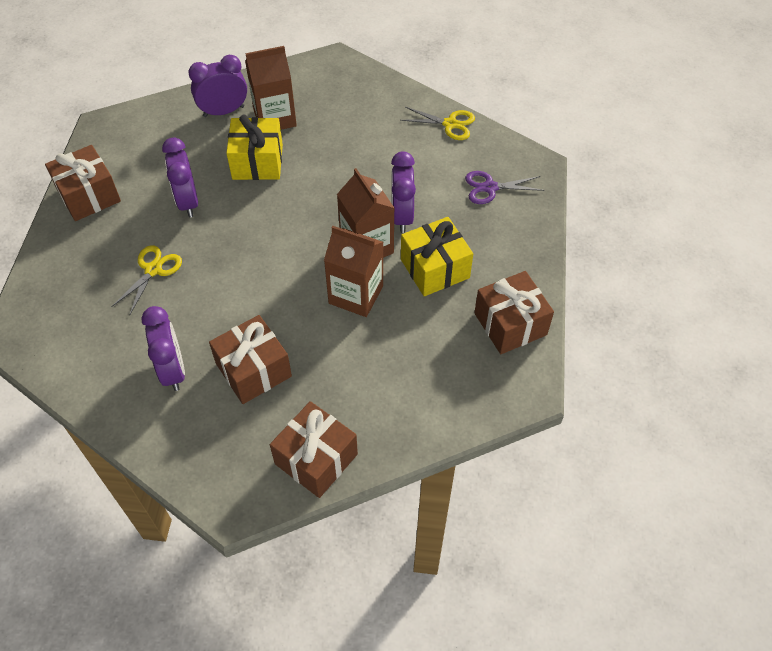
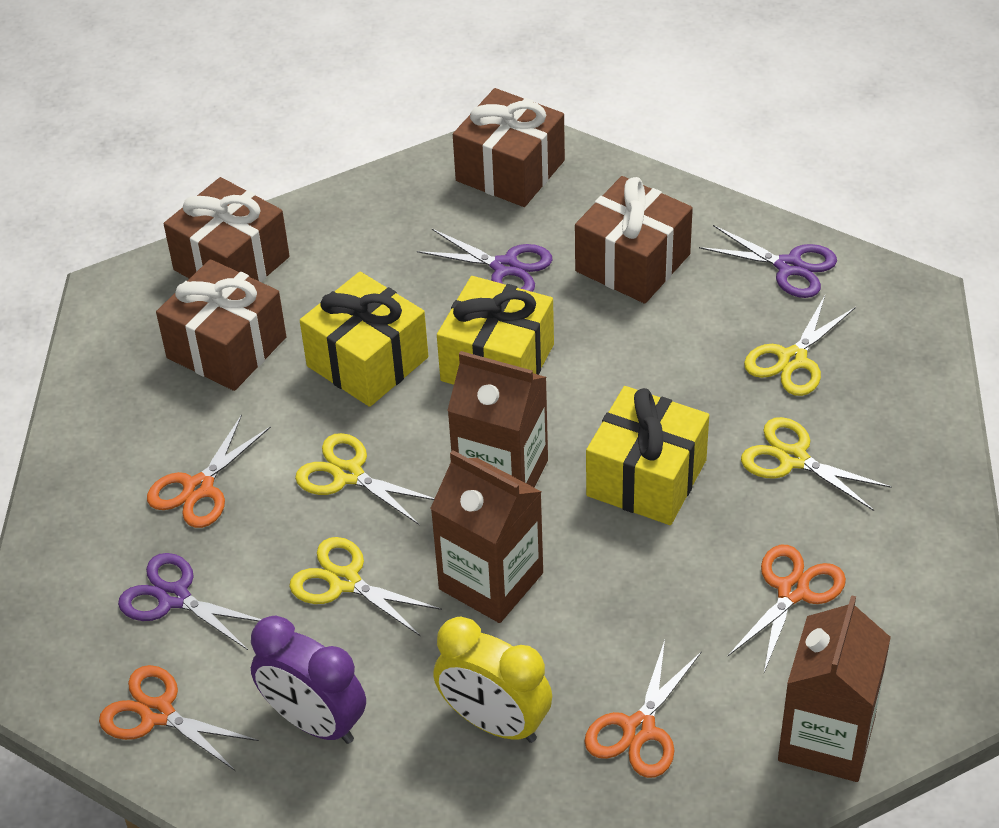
orange scissors: 0 -> 4
purple clock: 4 -> 1
purple scissors: 1 -> 3
yellow clock: 0 -> 1
yellow gift: 2 -> 3
yellow scissors: 2 -> 4

